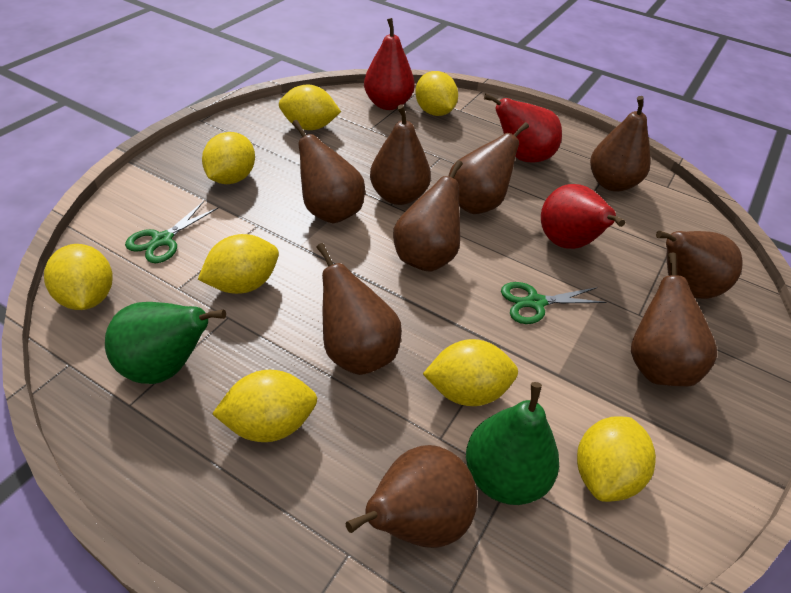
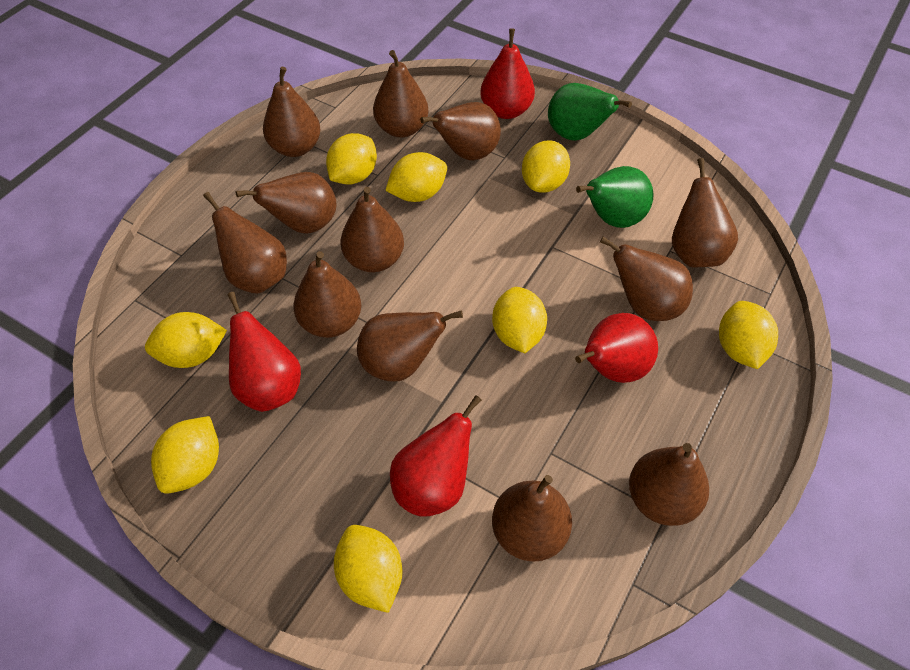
brown pear: 9 -> 12
green scissors: 2 -> 0
red pear: 3 -> 4

